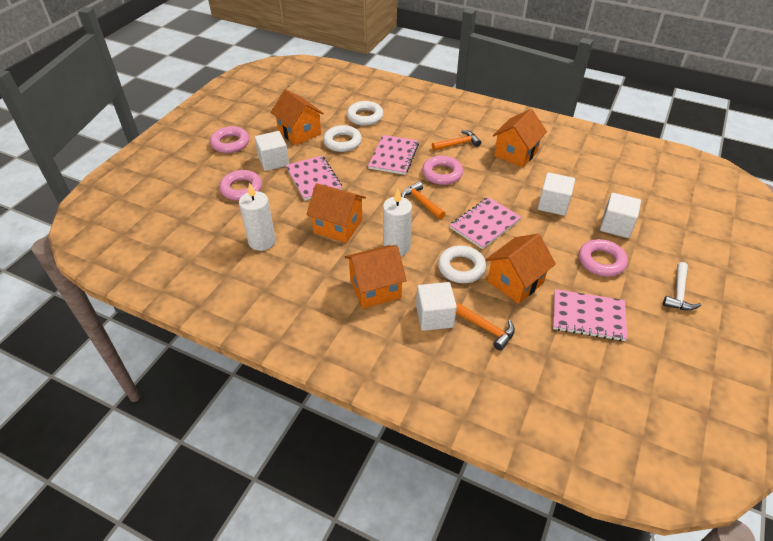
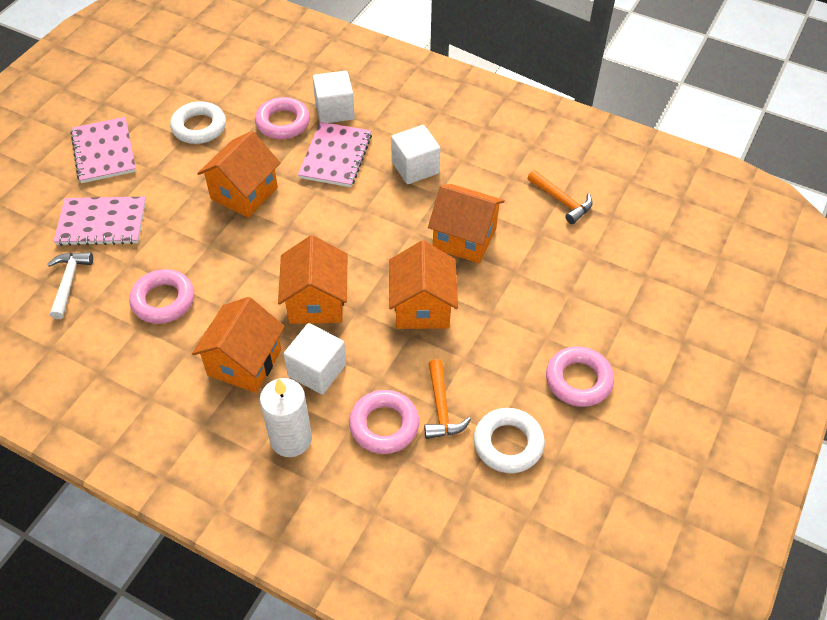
orange hammer: 3 -> 2
pink notebook: 4 -> 3
white candle: 2 -> 1
white cube: 4 -> 3
white ring: 3 -> 2

